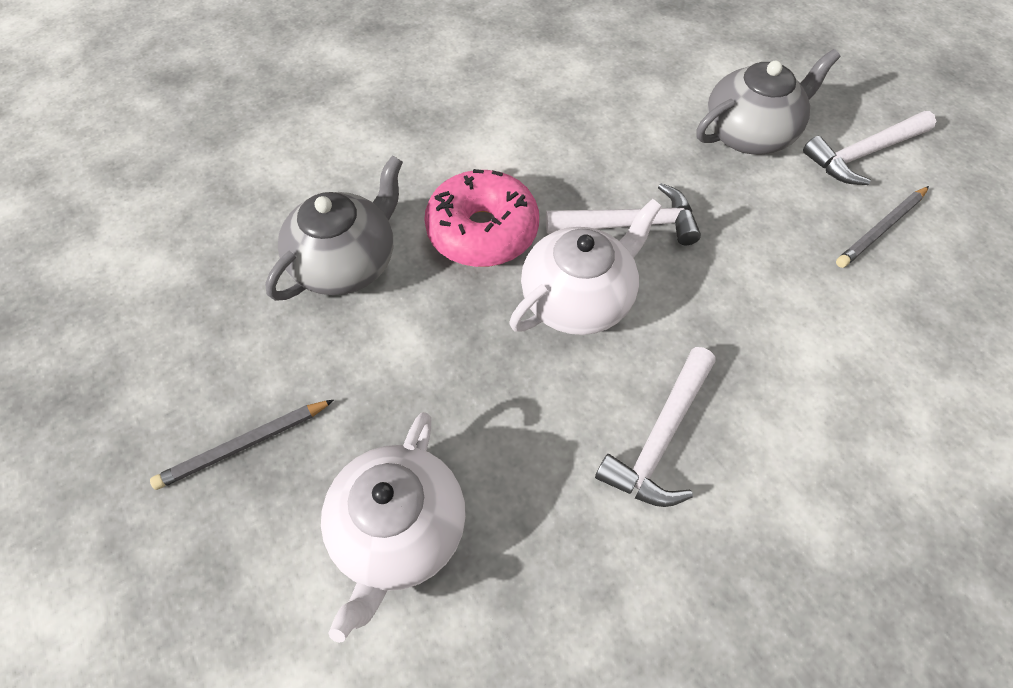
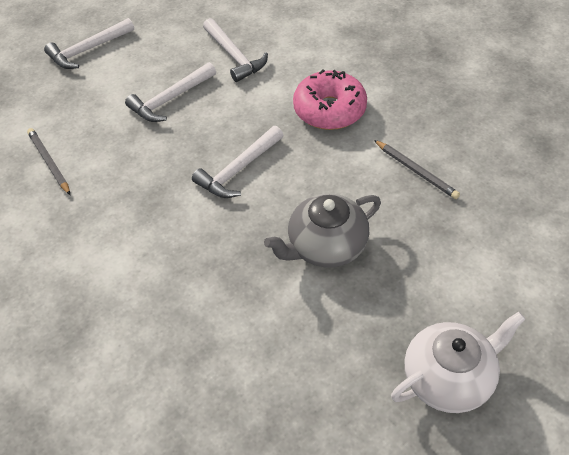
grey teapot: 2 -> 1
white hammer: 3 -> 4
white teapot: 2 -> 1

